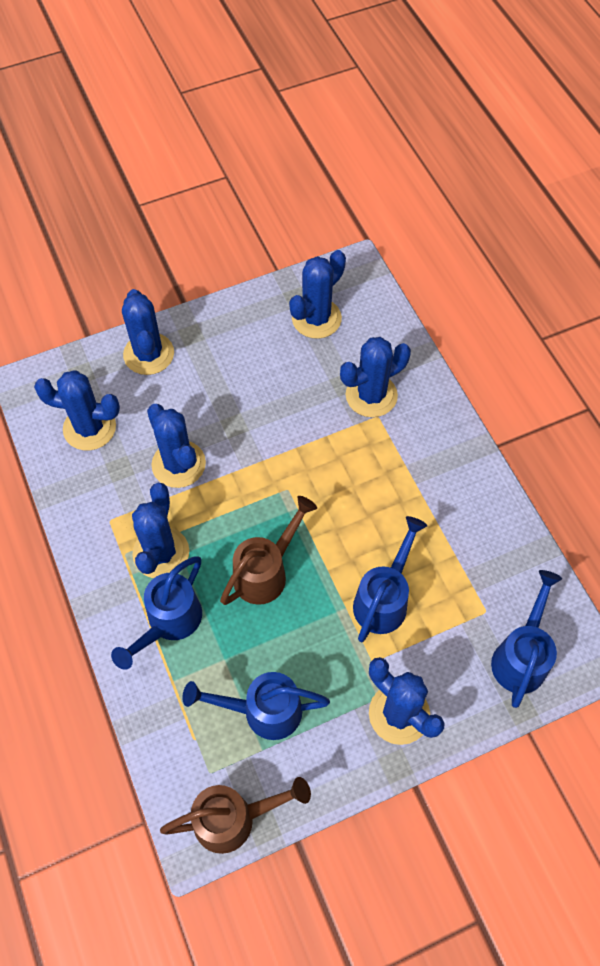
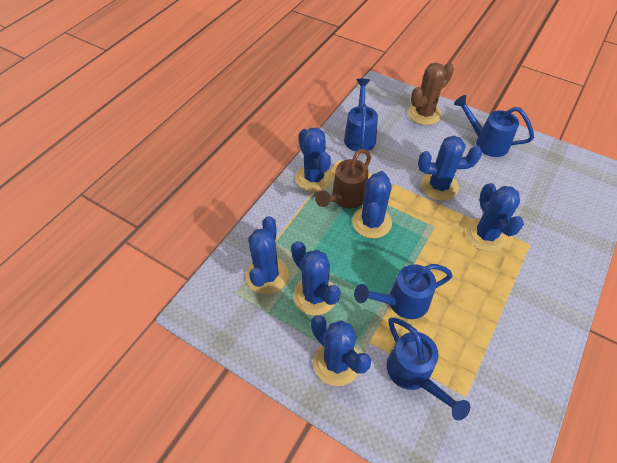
brown cactus: 0 -> 1
brown watering can: 2 -> 1

